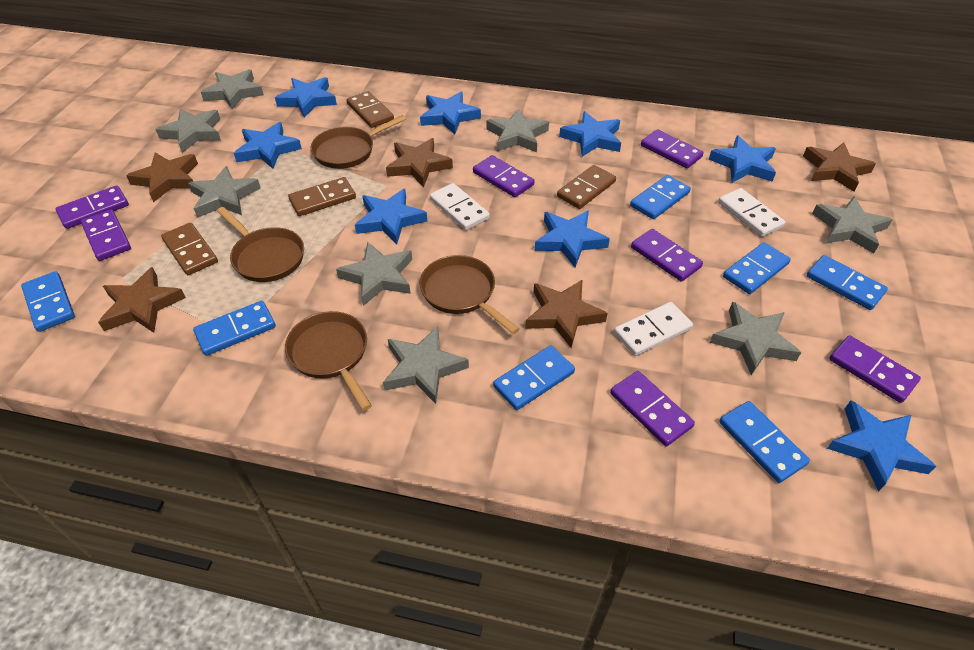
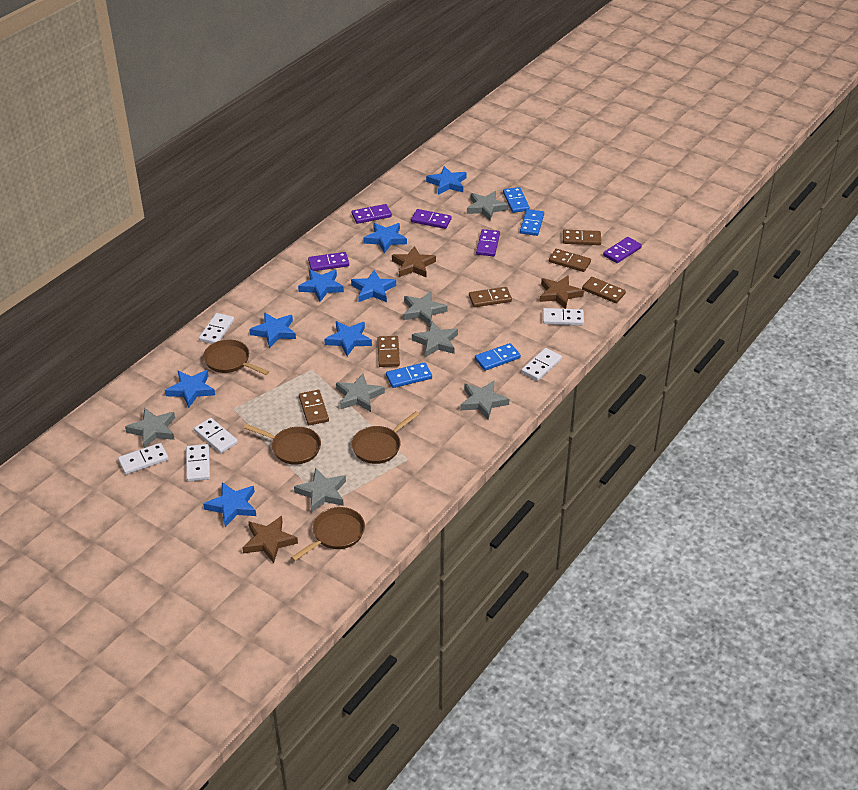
blue domino: 7 -> 4
brown domino: 4 -> 6
brown star: 5 -> 3
grey star: 8 -> 7
purple domino: 7 -> 5
white domino: 3 -> 6

